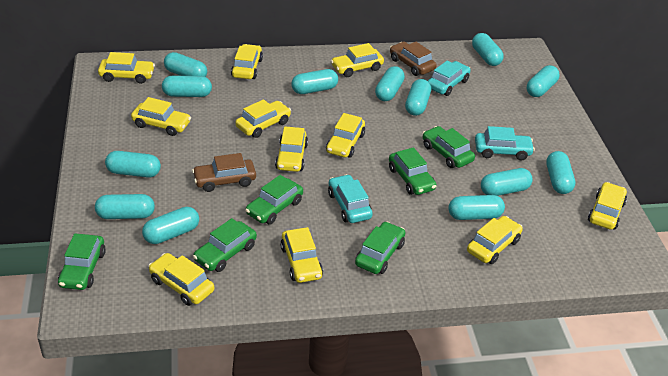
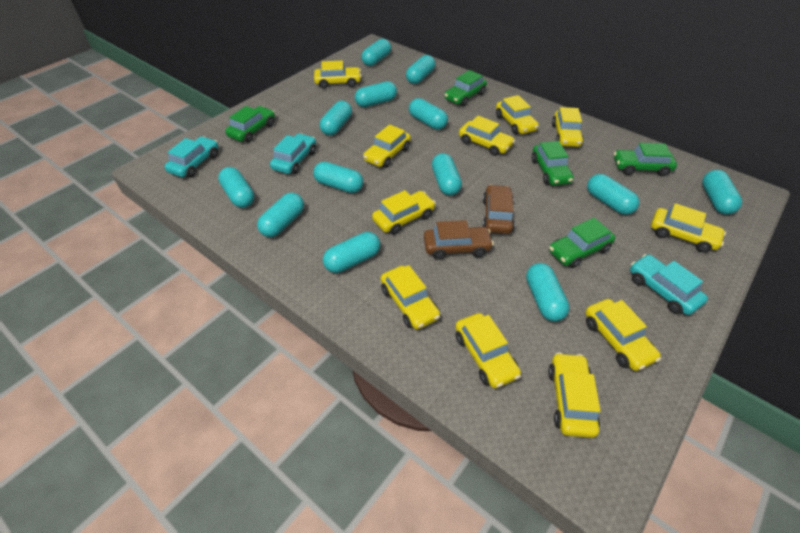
green car: 6 -> 5

